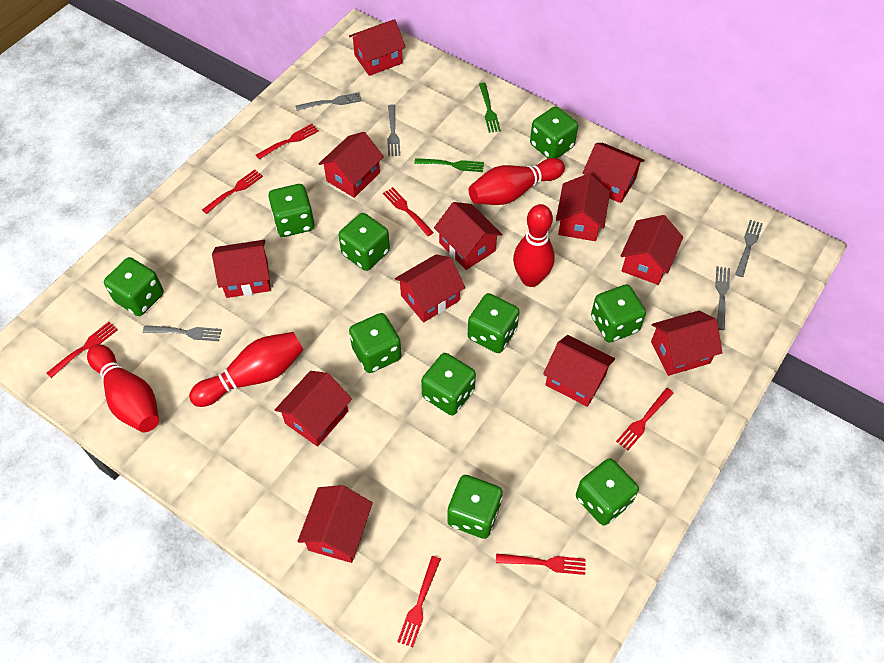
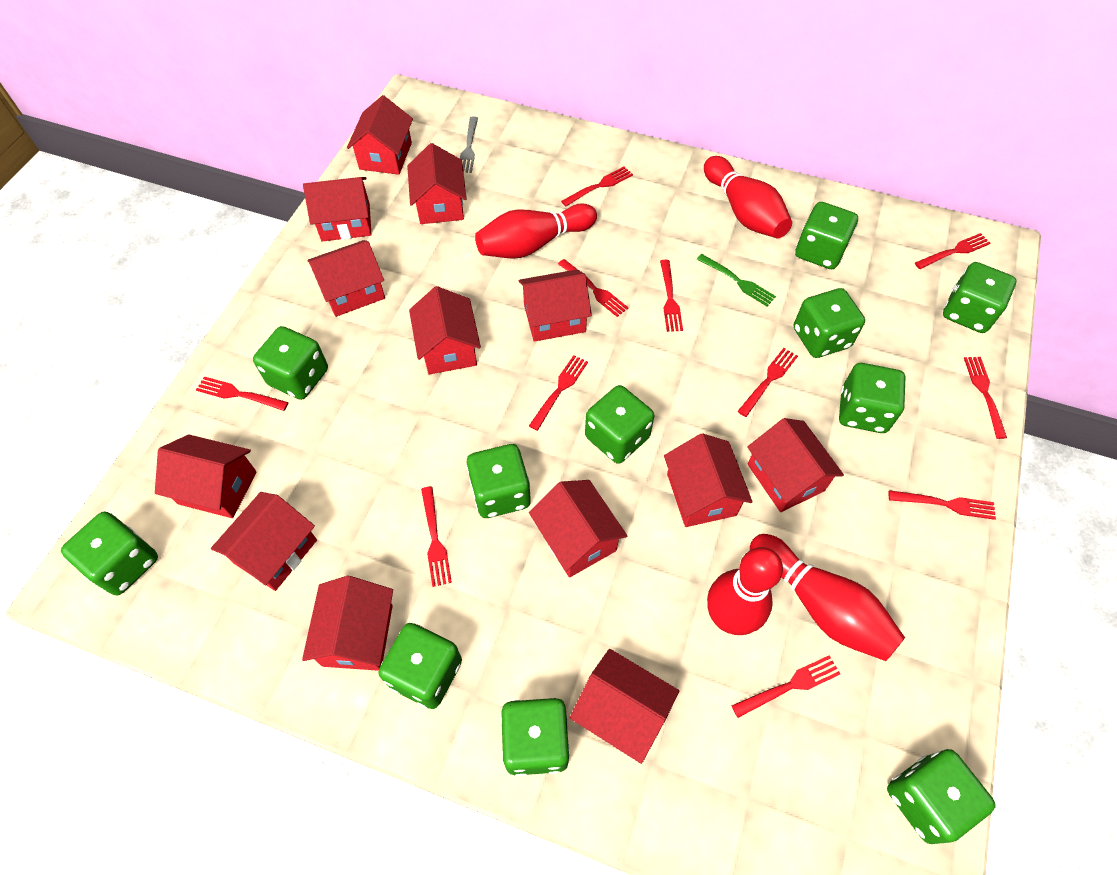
green dice: 10 -> 11
green fork: 2 -> 1
grey fork: 5 -> 1
red fork: 7 -> 11
red house: 12 -> 13

